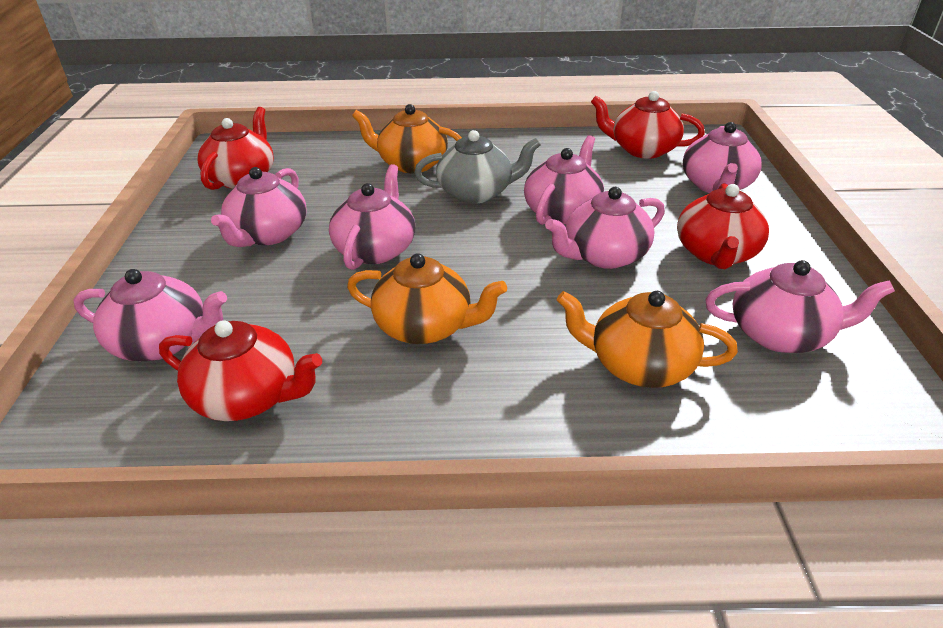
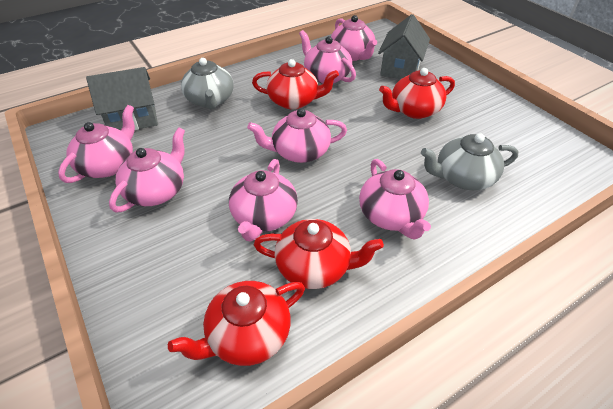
grey house: 0 -> 2
grey teapot: 1 -> 2
orange teapot: 3 -> 0

